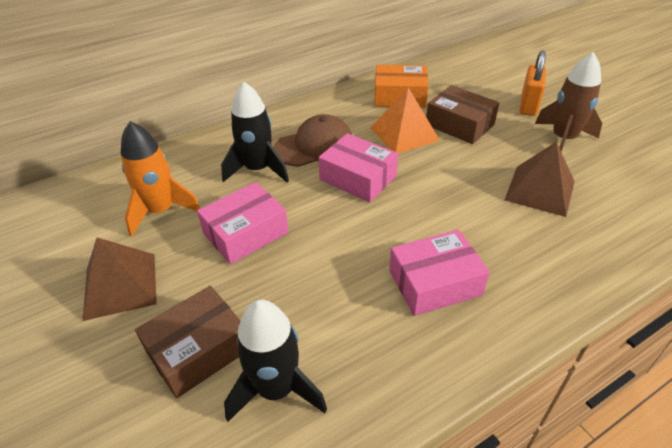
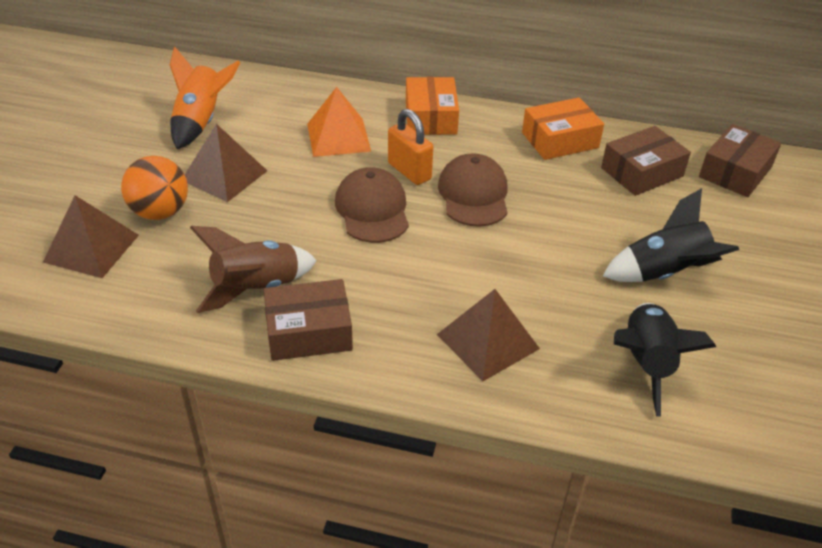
brown box: 2 -> 3
brown cap: 1 -> 2
brown pyramid: 2 -> 3
orange ball: 0 -> 1
orange box: 1 -> 2
pink box: 3 -> 0

